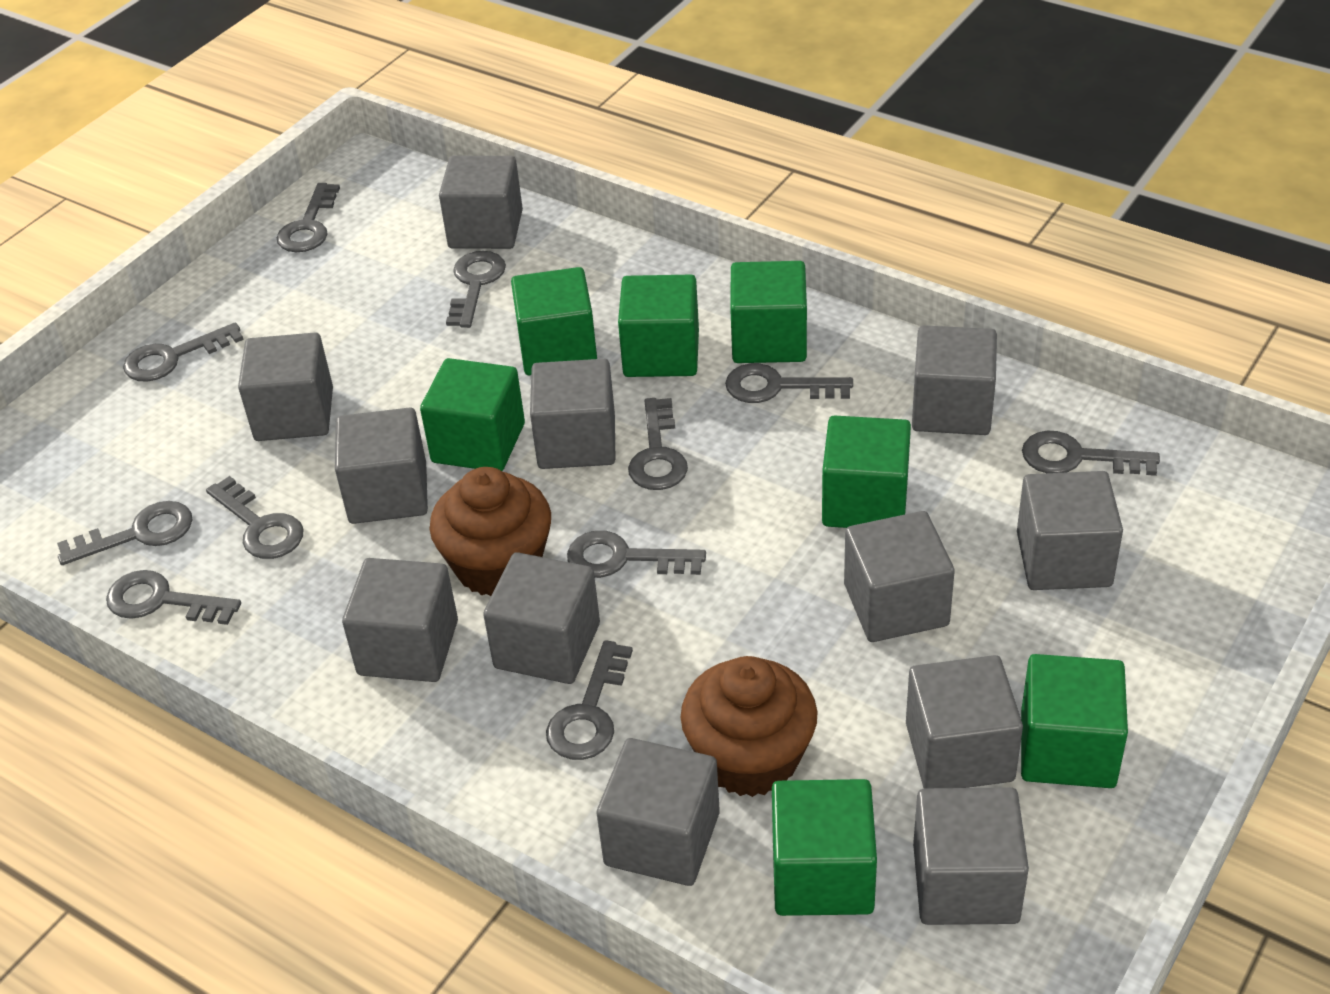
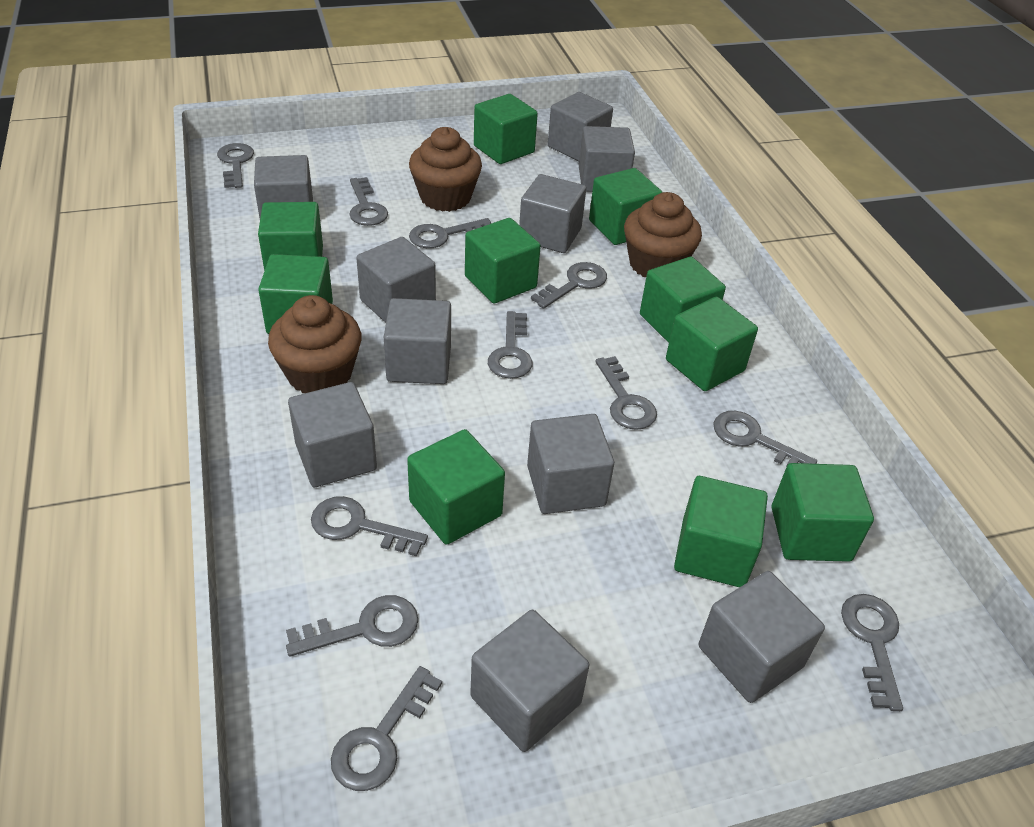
brown cupcake: 2 -> 3
green cube: 7 -> 10
grey cube: 12 -> 10

